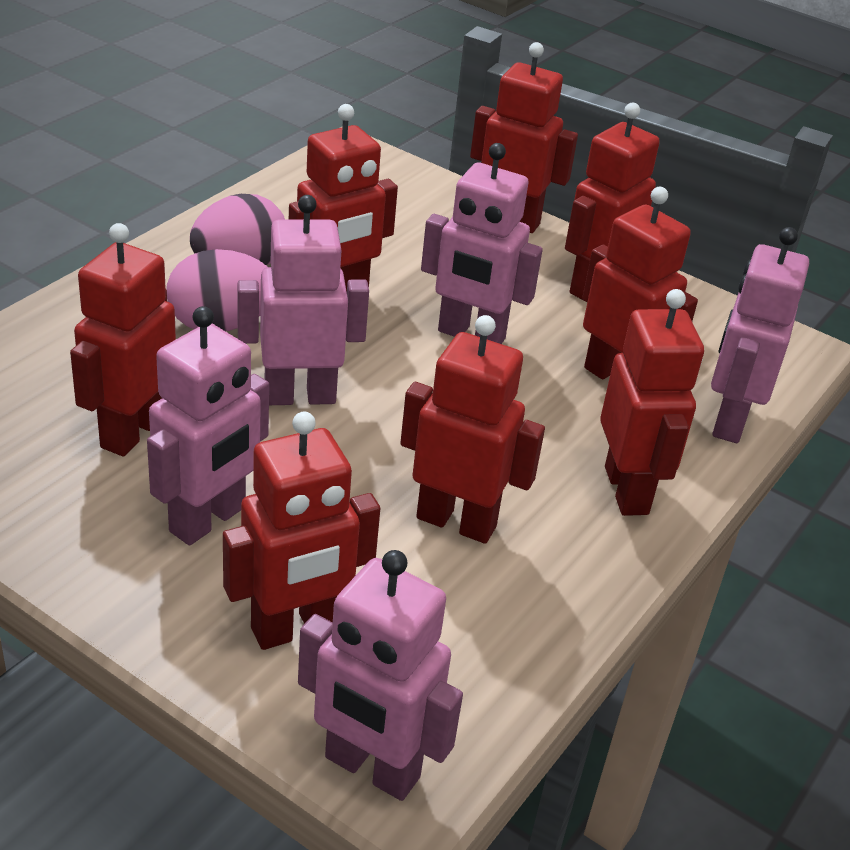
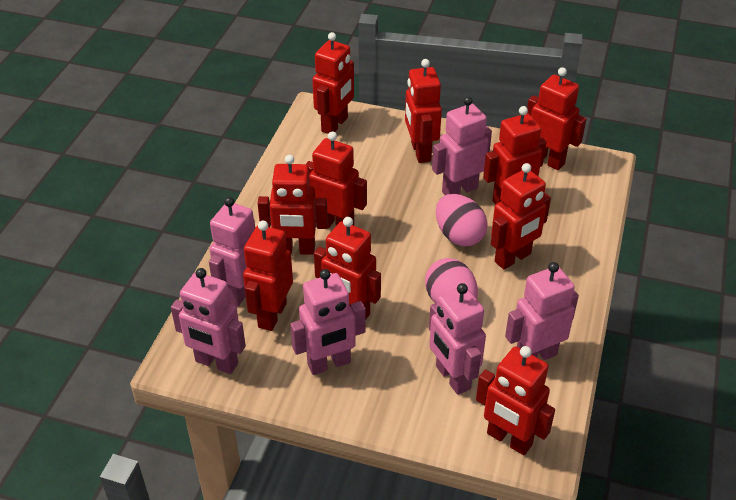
pink robot: 5 -> 6
red robot: 8 -> 10

